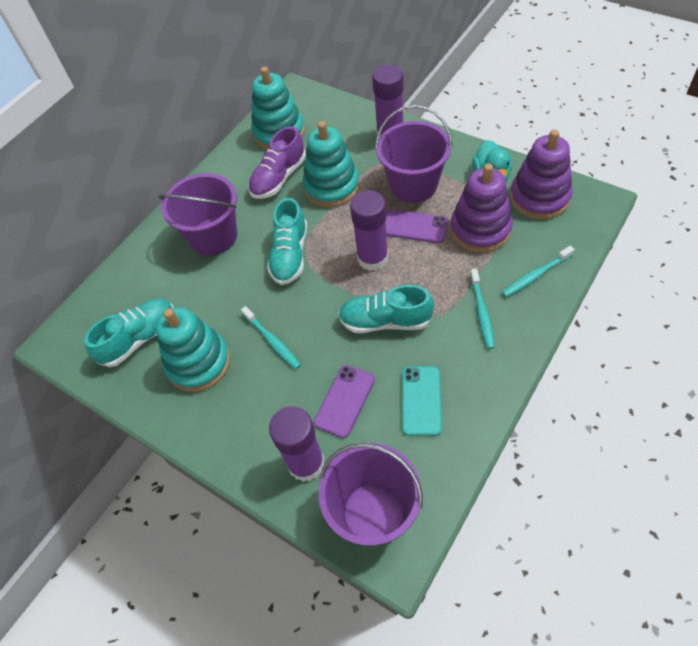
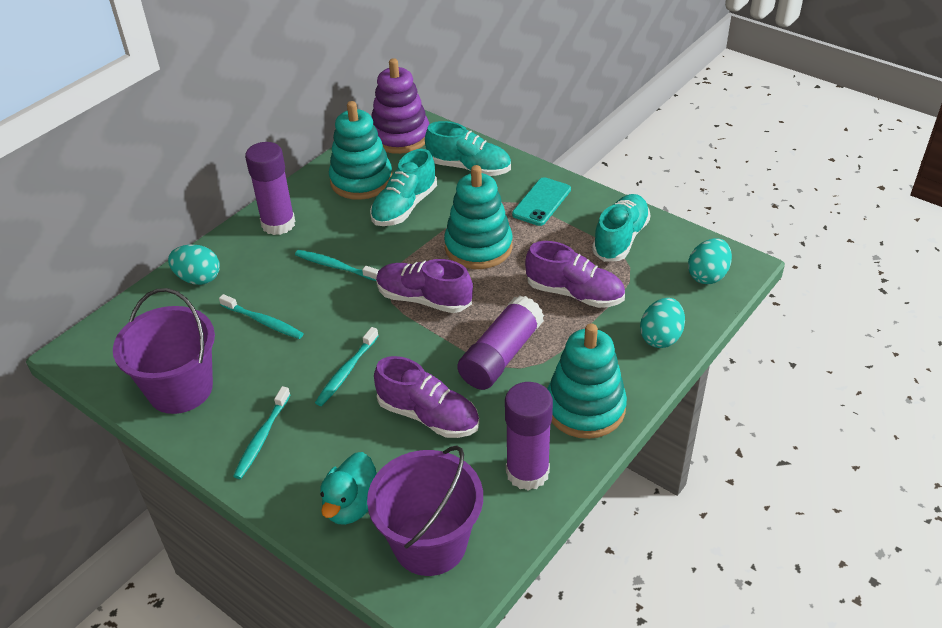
purple bucket: 3 -> 2
purple phone: 2 -> 0
purple shoe: 1 -> 3
purple stacking toy: 2 -> 1
turquoise egg: 0 -> 3
turquoise toothbrush: 3 -> 4

